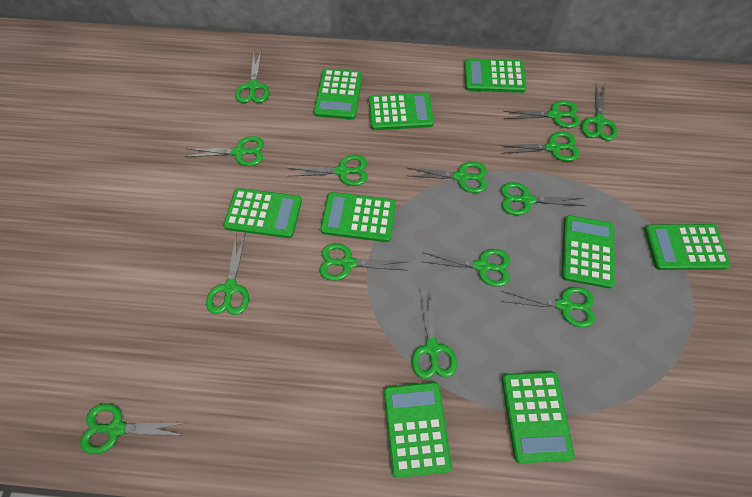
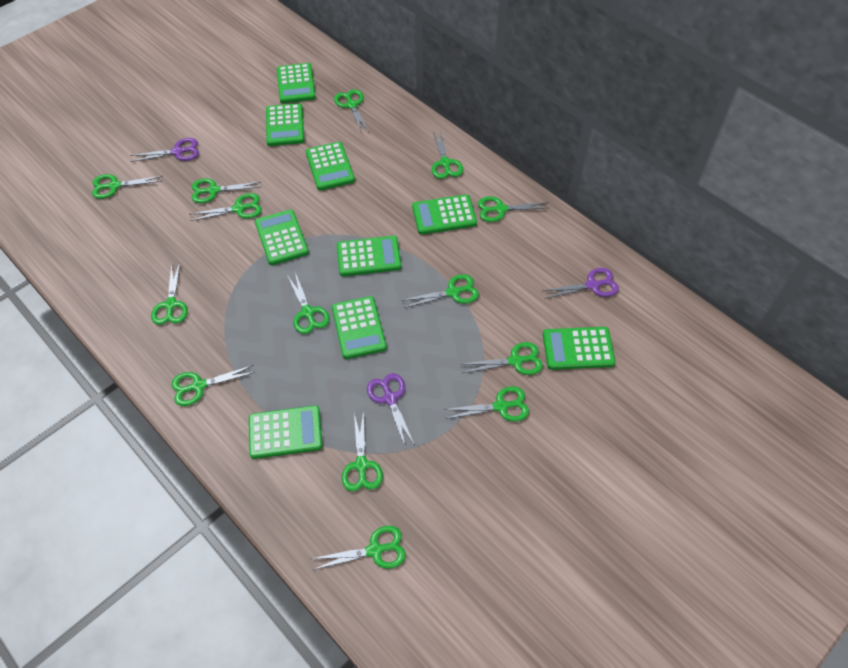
purple scissors: 0 -> 3

